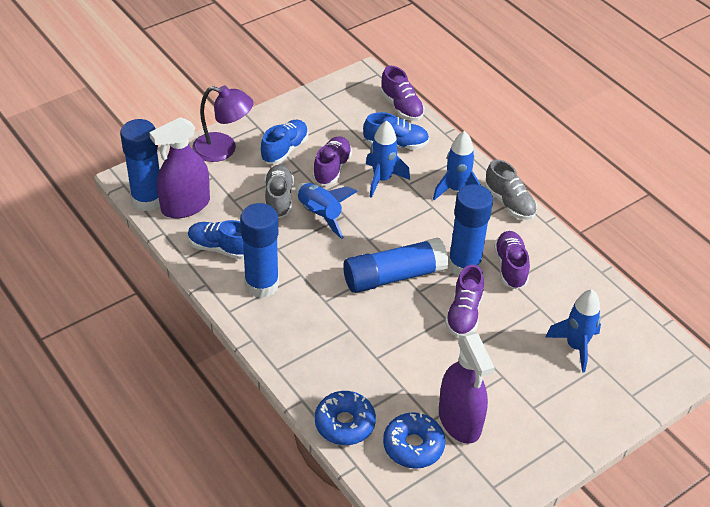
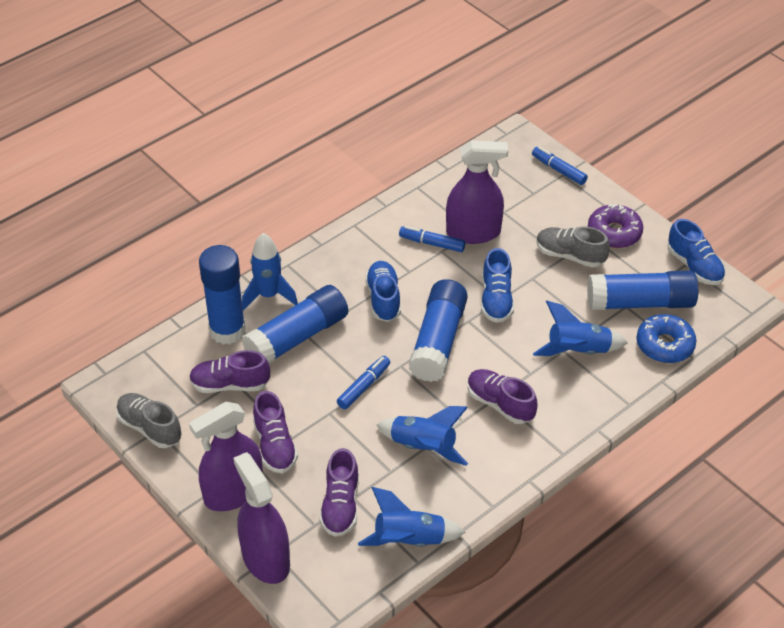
blue donut: 2 -> 1
blue marker: 0 -> 3
purple donut: 0 -> 1
purple lamp: 1 -> 0
purple spray bottle: 2 -> 3

